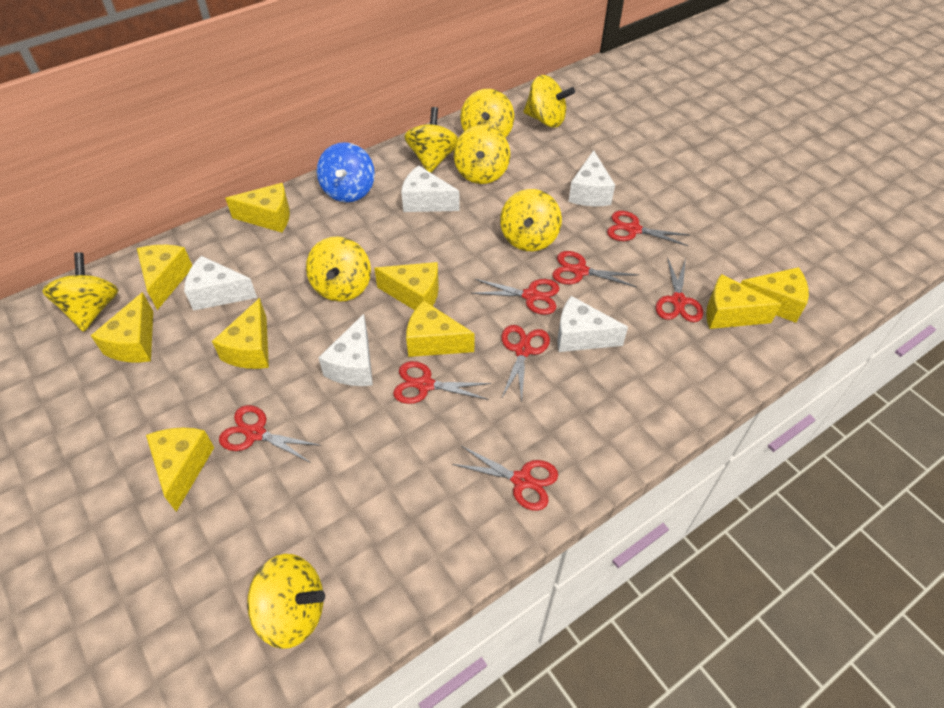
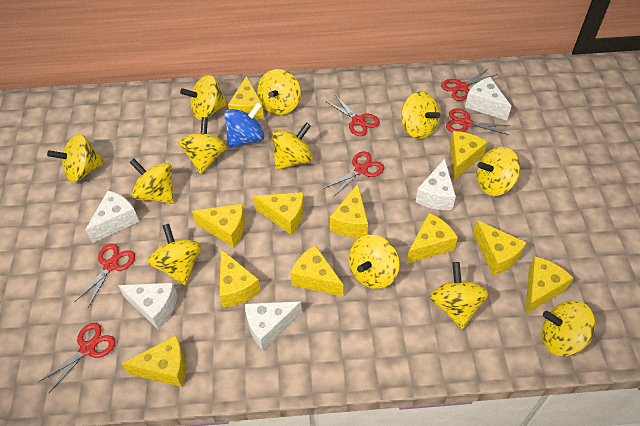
red scissors: 8 -> 6
yellow cheese: 9 -> 11
yellow spinning top: 8 -> 12

